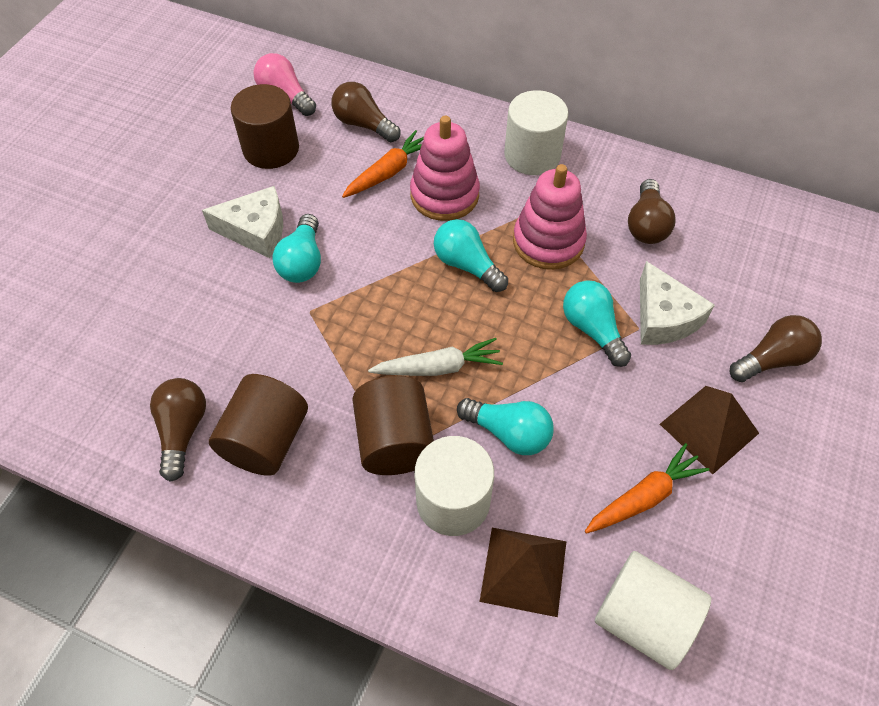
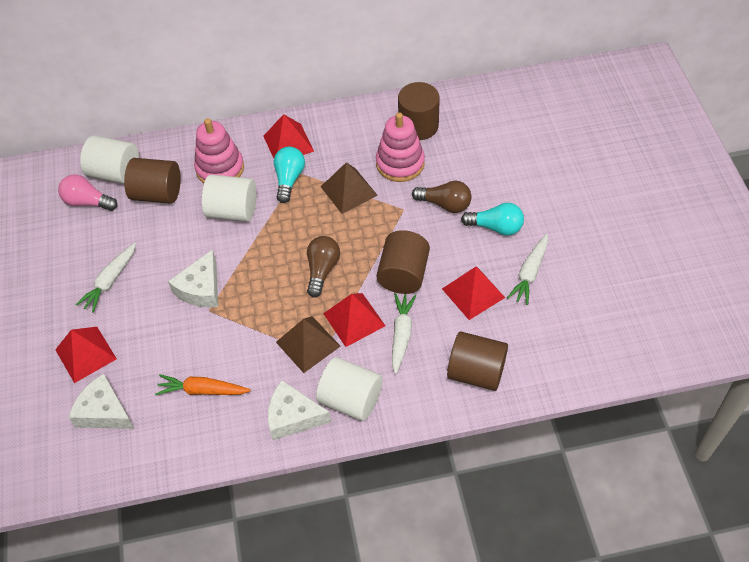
brown cylinder: 3 -> 4
brown light bulb: 4 -> 2
orange carrot: 2 -> 1
red pyramid: 0 -> 4
turquoise light bulb: 4 -> 2
white carrot: 1 -> 3
white cheese: 2 -> 3

